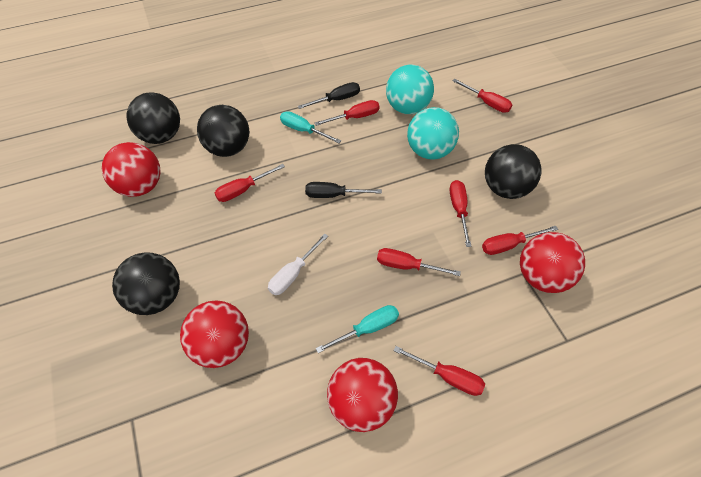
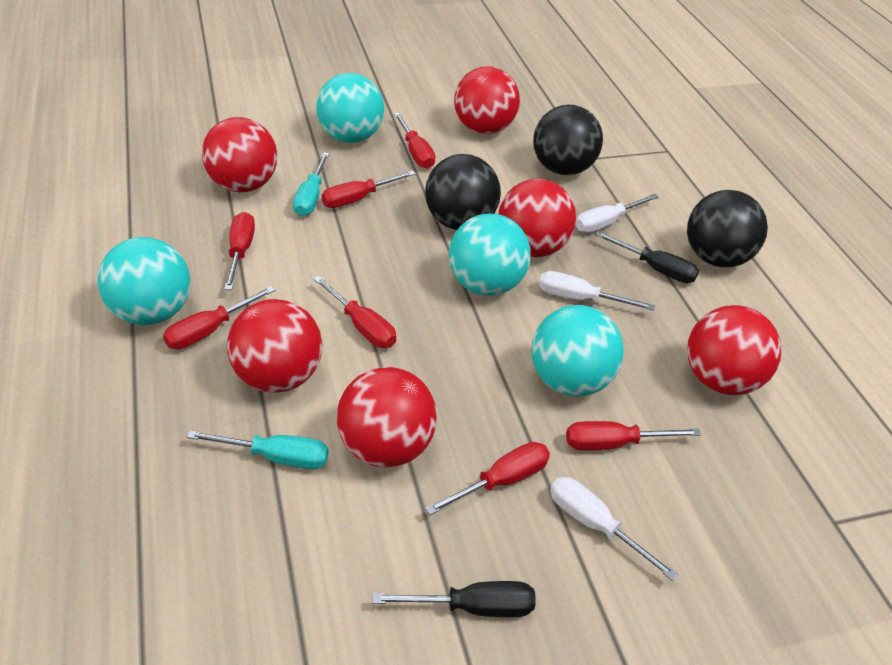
black ball: 4 -> 3
red ball: 4 -> 6
turquoise ball: 2 -> 4
white screwdriver: 1 -> 3

